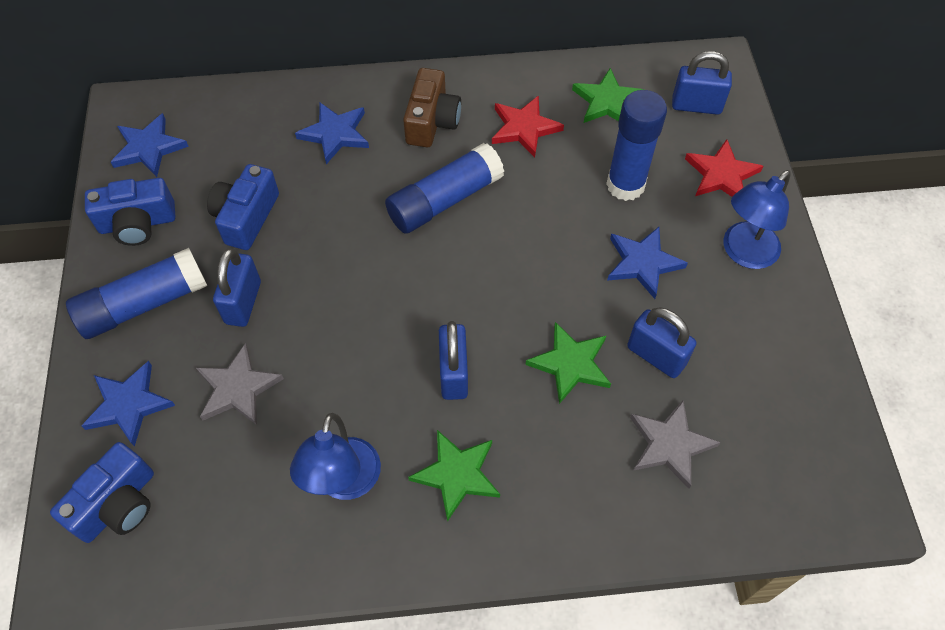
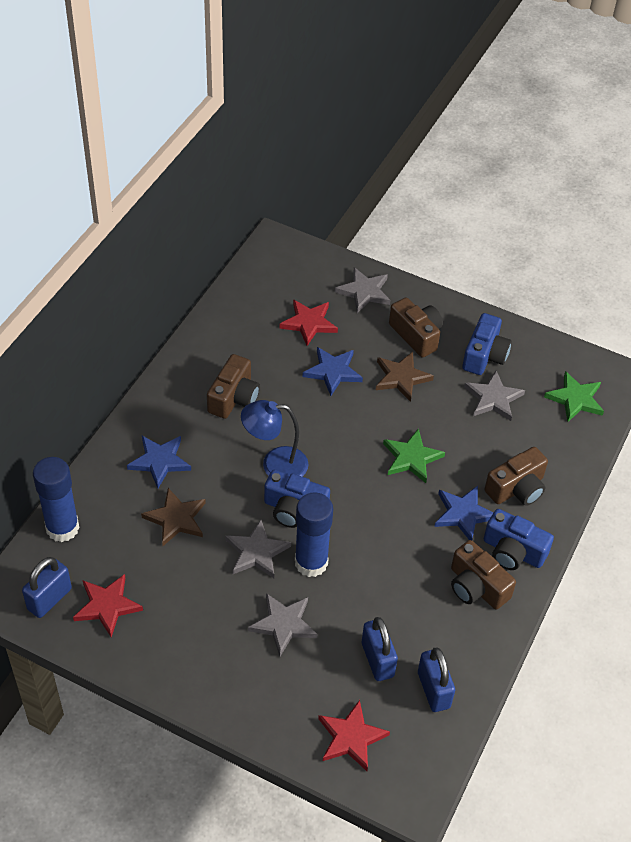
blue glue stick: 3 -> 2
blue lamp: 2 -> 1
blue padlock: 4 -> 3
blue star: 4 -> 3
brown camera: 1 -> 4
brown star: 0 -> 2
green star: 3 -> 2
grey star: 2 -> 4
red star: 2 -> 3

